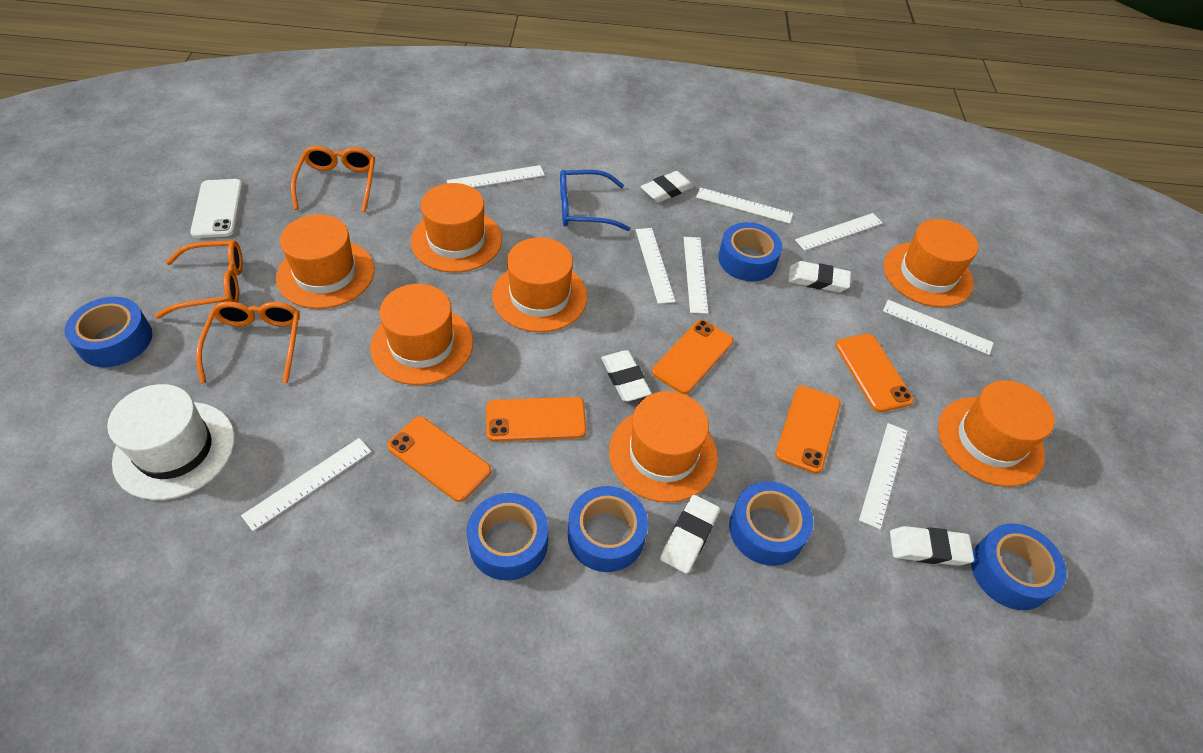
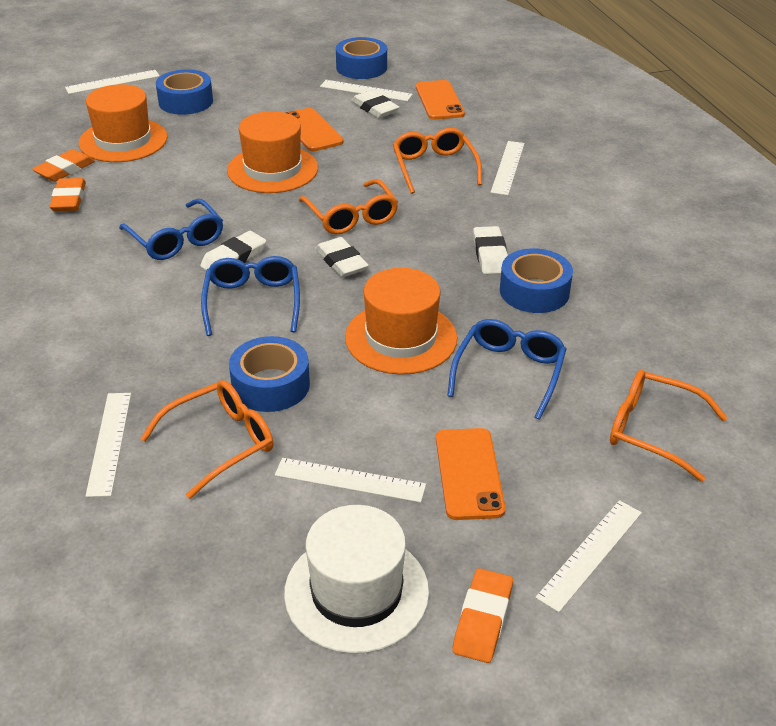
blue glasses: 1 -> 3
blue tape: 6 -> 4
orange eraser: 0 -> 3
orange glasses: 3 -> 4
orange hat: 7 -> 3
orange phone: 5 -> 3
white eraser: 5 -> 4
white phone: 1 -> 0
white ruler: 8 -> 6

